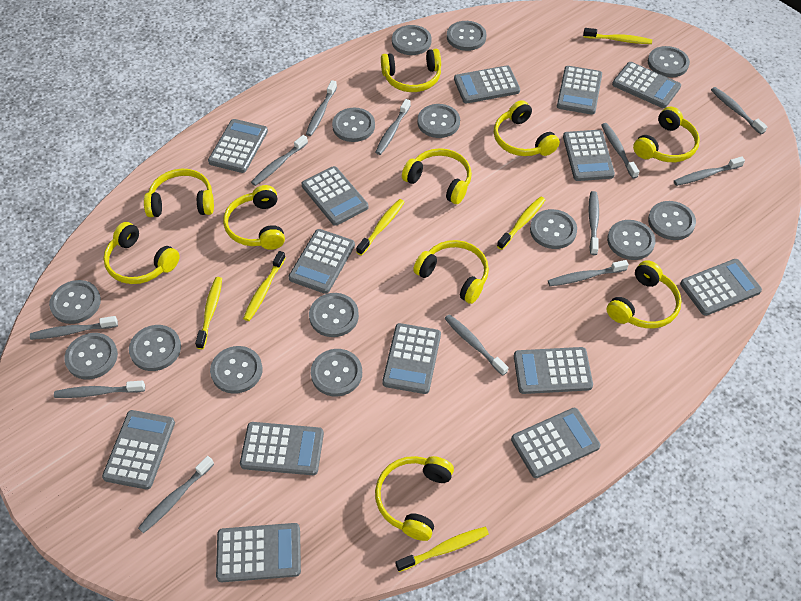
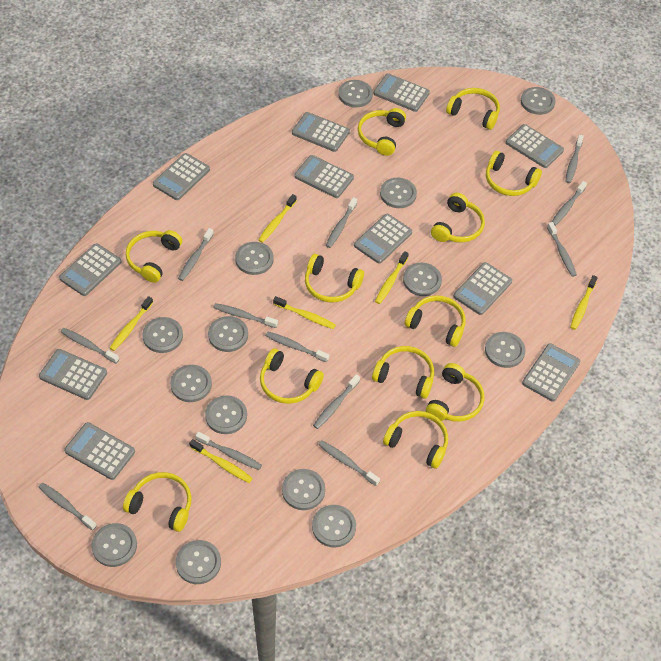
grey calculator: 14 -> 11
yellow headphones: 10 -> 12

